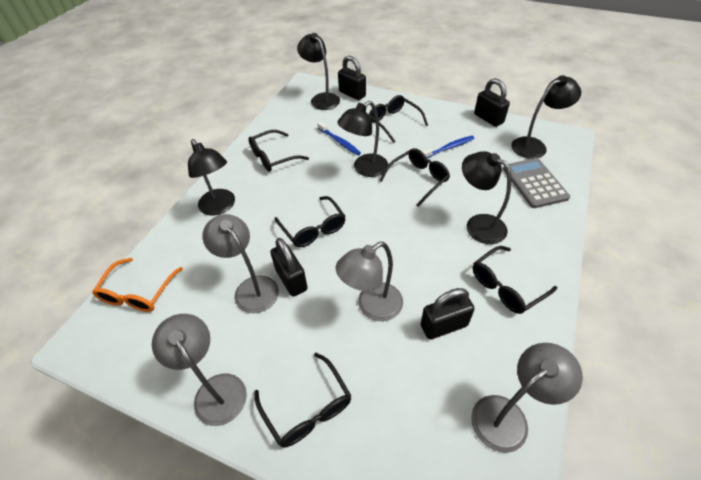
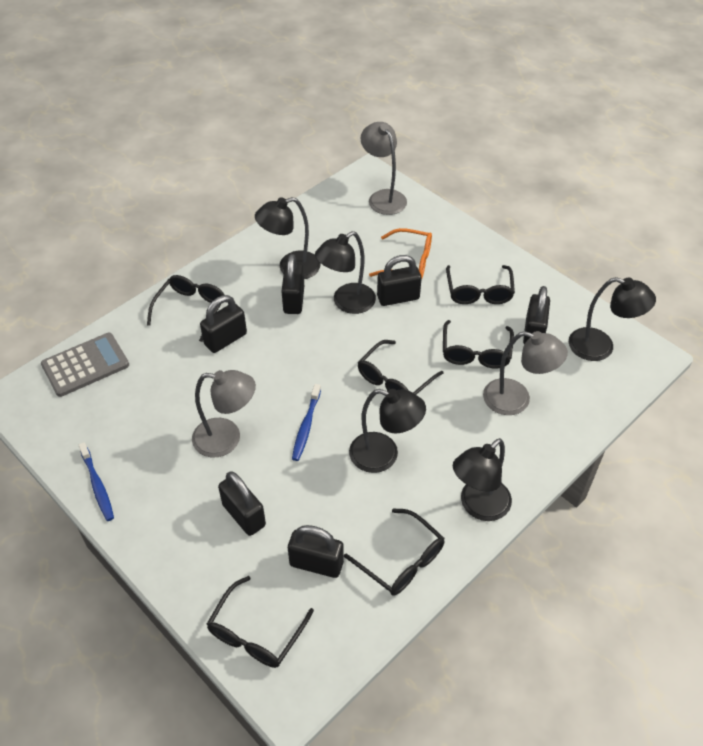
black padlock: 4 -> 6
grey lamp: 4 -> 3

